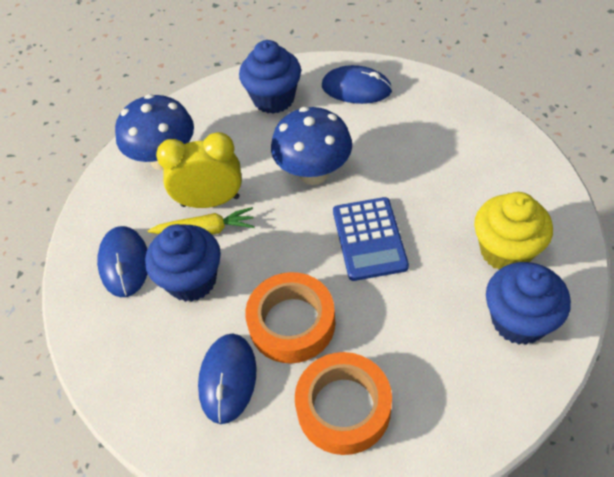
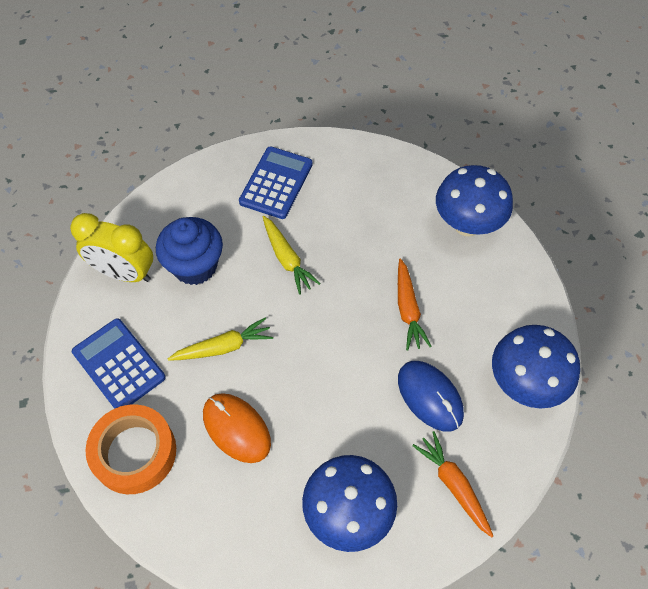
blue calculator: 1 -> 2
blue cupcake: 3 -> 1
blue mouse: 3 -> 1
blue mushroom: 2 -> 3
orange carrot: 0 -> 2
orange mouse: 0 -> 1
orange tape: 2 -> 1
yellow carrot: 1 -> 2
yellow cupcake: 1 -> 0

